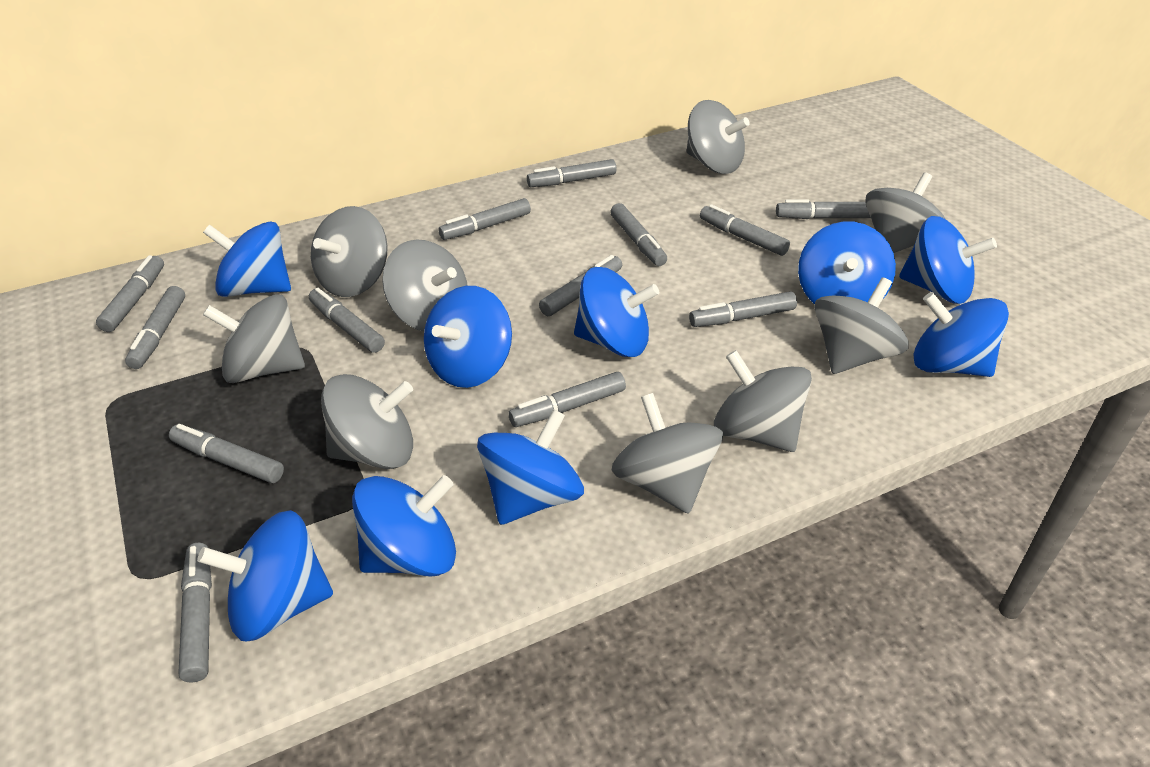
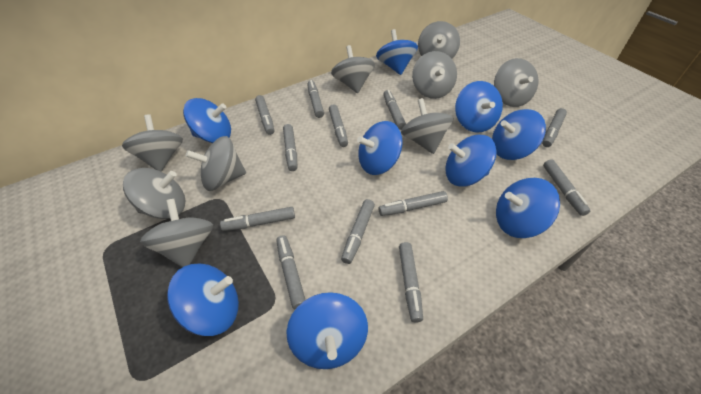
grey marker: 13 -> 12

